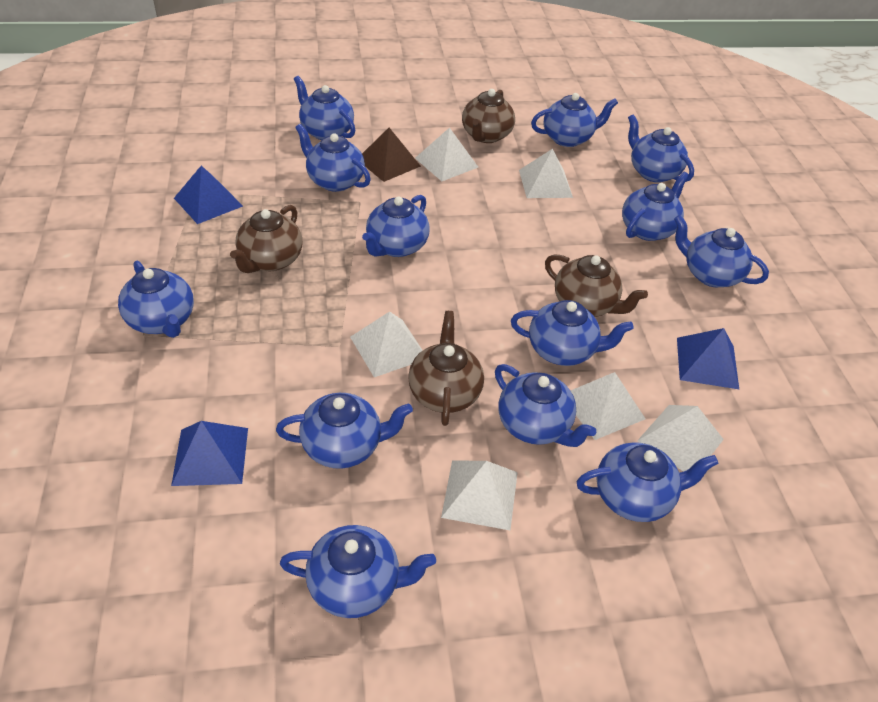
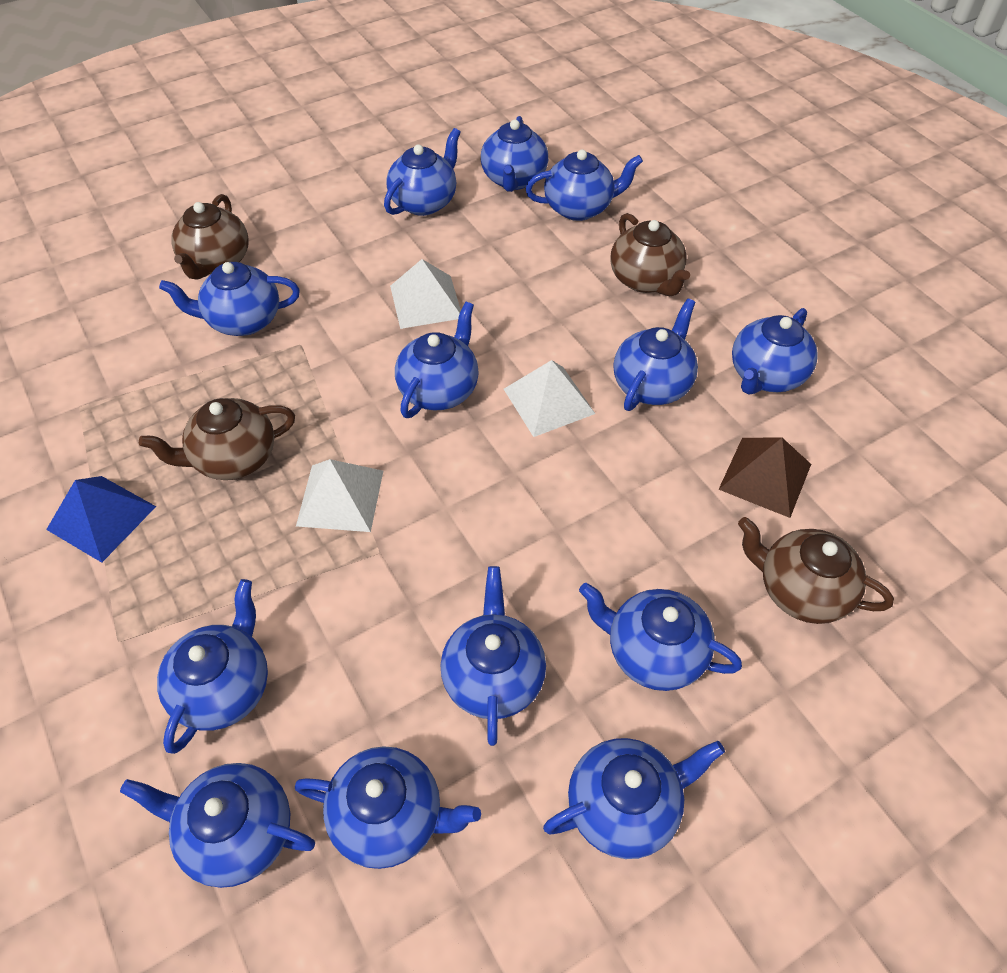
blue pyramid: 3 -> 1
white pyramid: 6 -> 3

